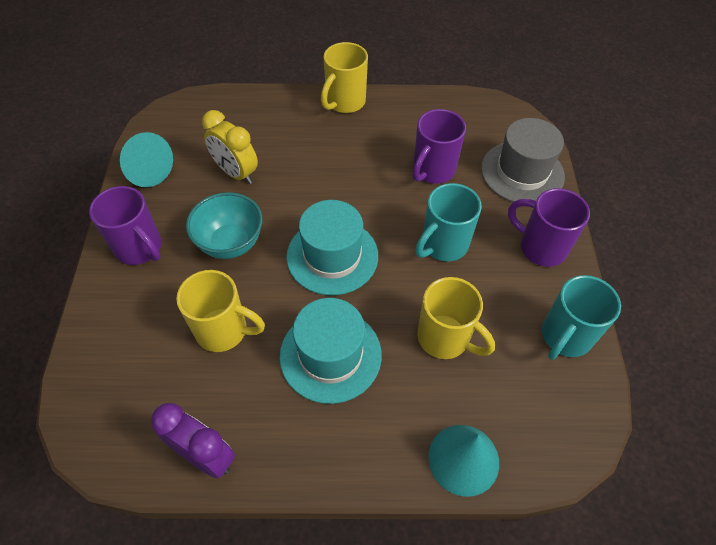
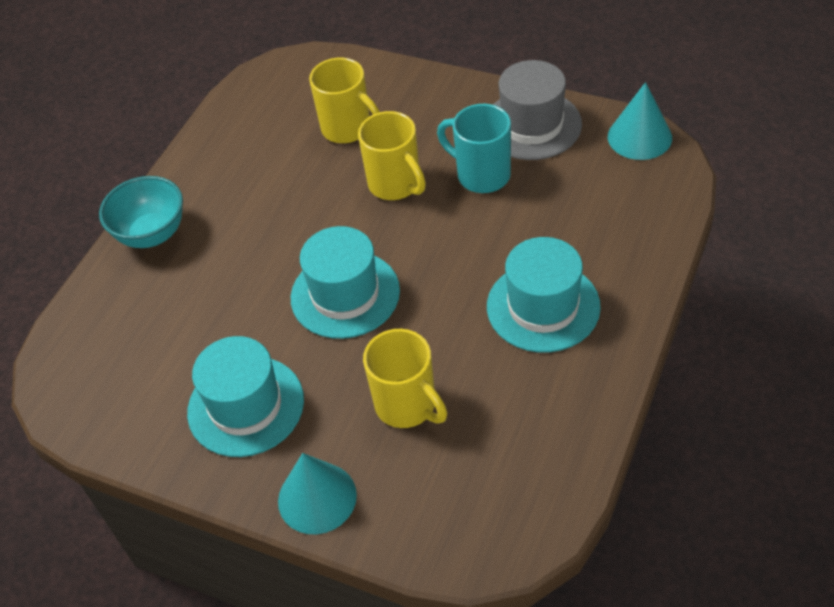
purple clock: 1 -> 0
purple mug: 3 -> 0
turquoise hat: 2 -> 3
turquoise mug: 2 -> 1
yellow clock: 1 -> 0

